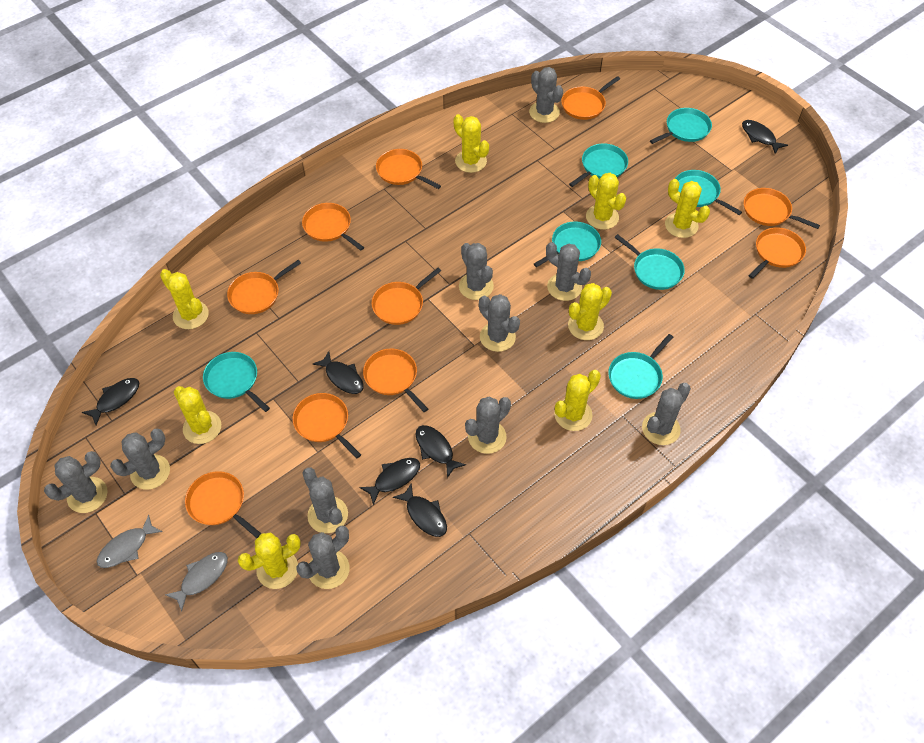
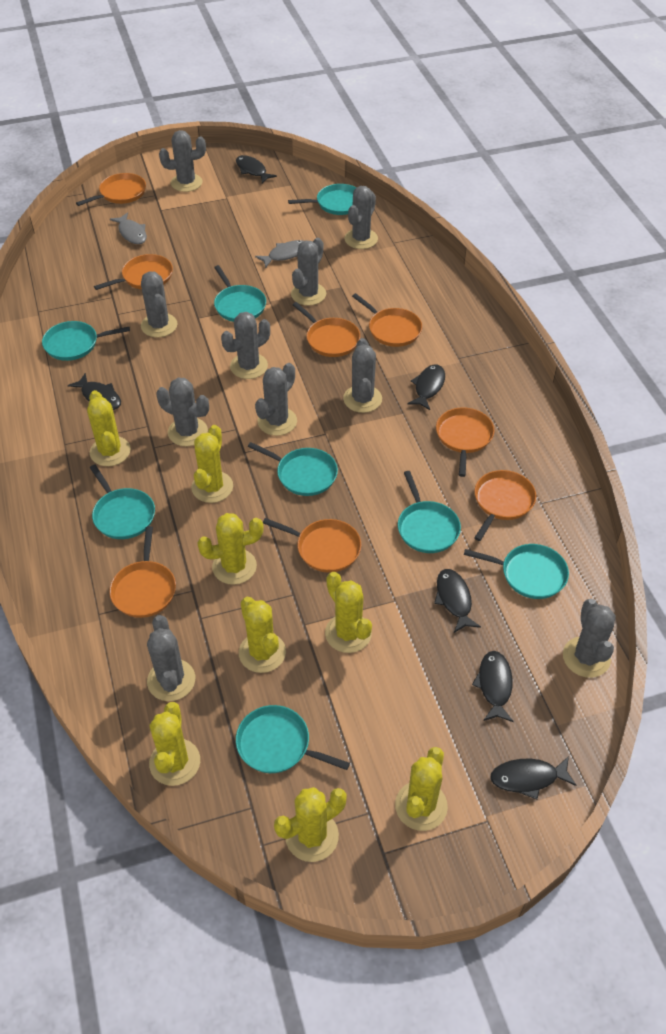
orange pan: 10 -> 8
turquoise pan: 7 -> 8

